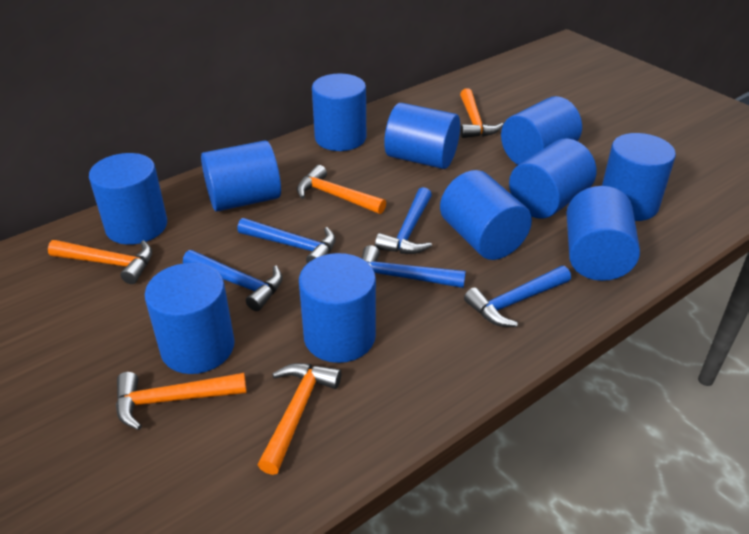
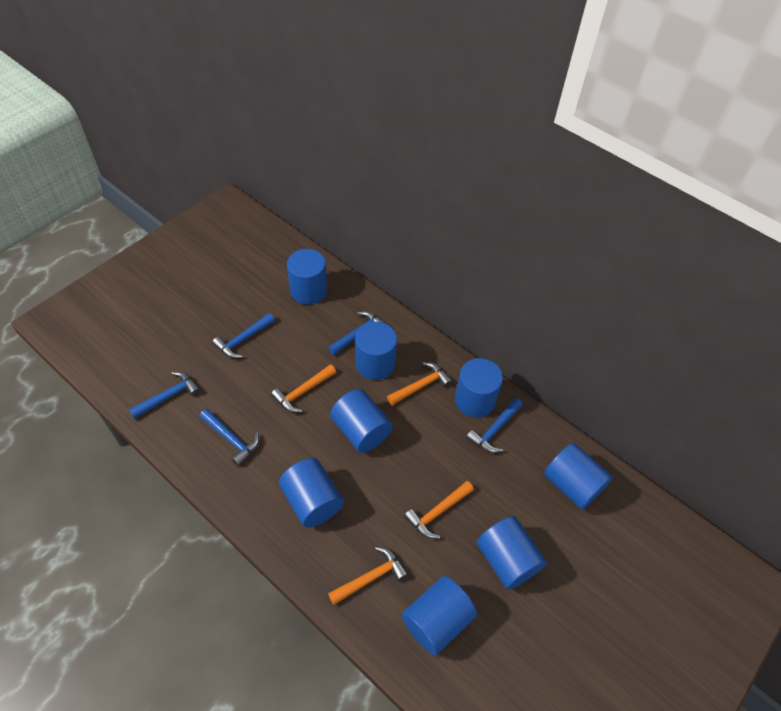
blue cylinder: 11 -> 8
orange hammer: 5 -> 4

